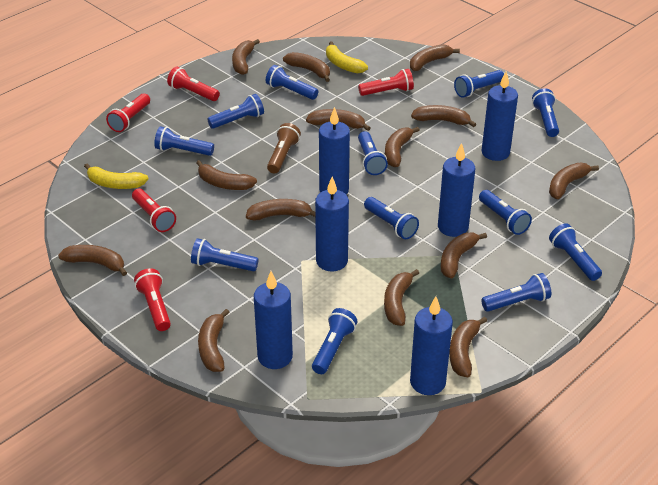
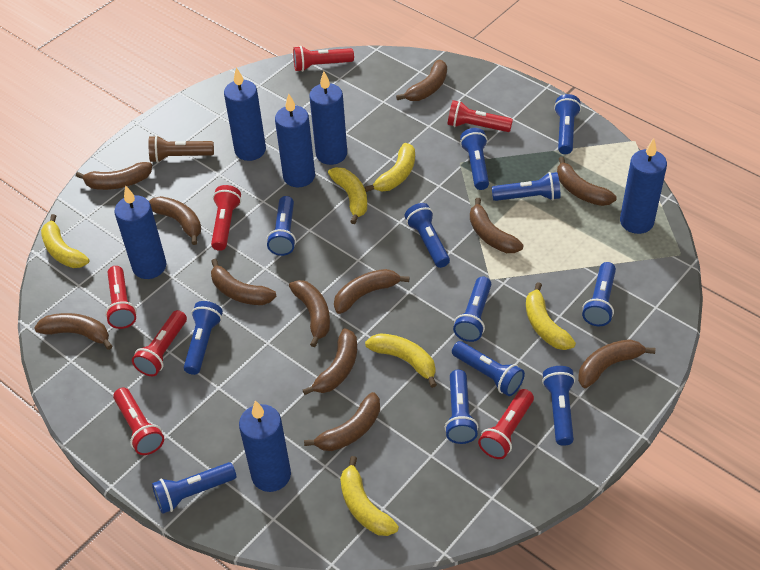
brown banana: 14 -> 12
red flashlight: 5 -> 7
yellow banana: 2 -> 6

